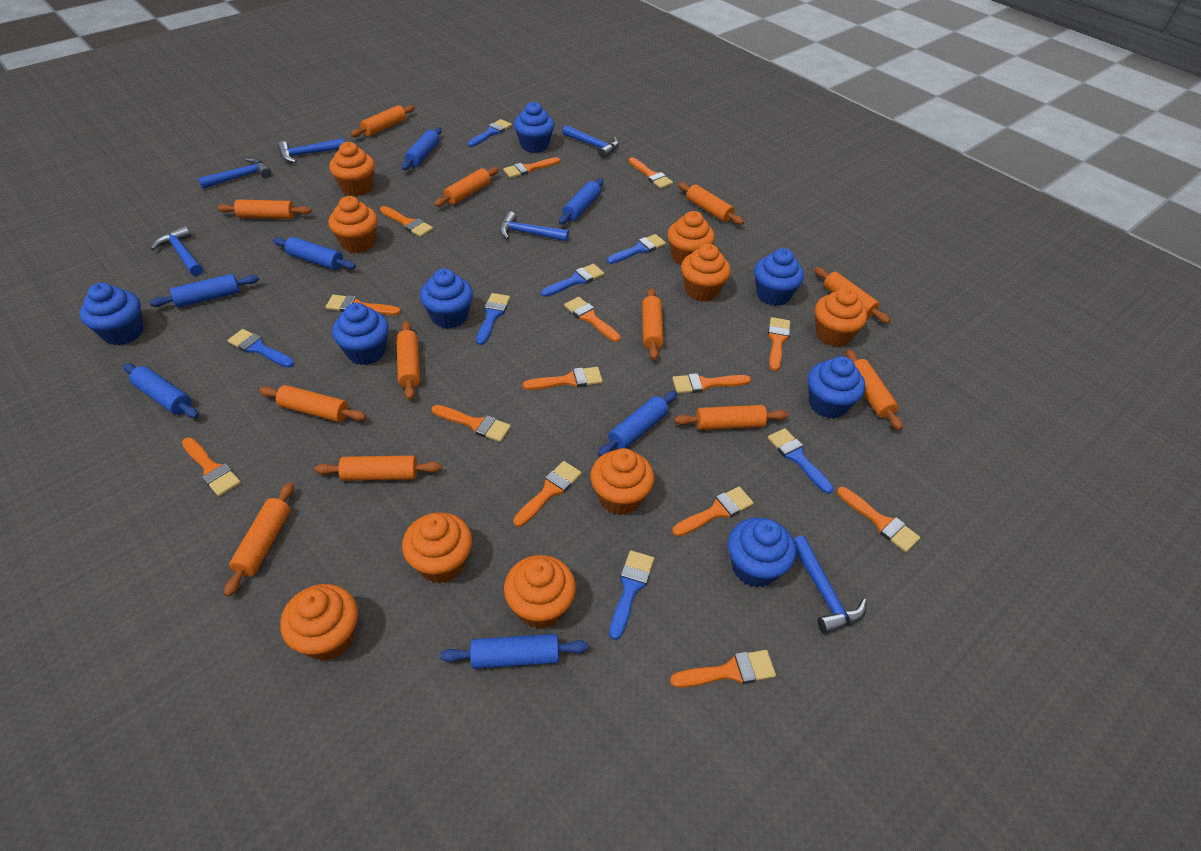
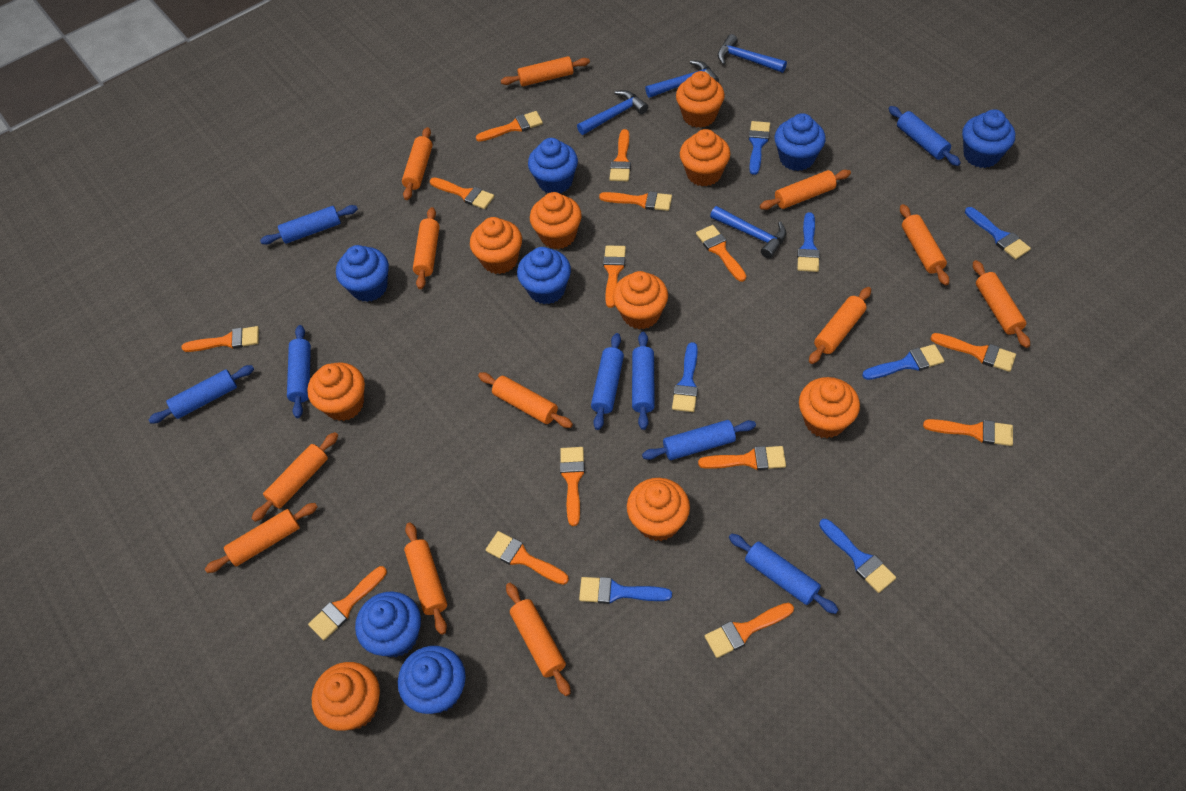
blue hammer: 6 -> 4
blue rolling pin: 7 -> 8

